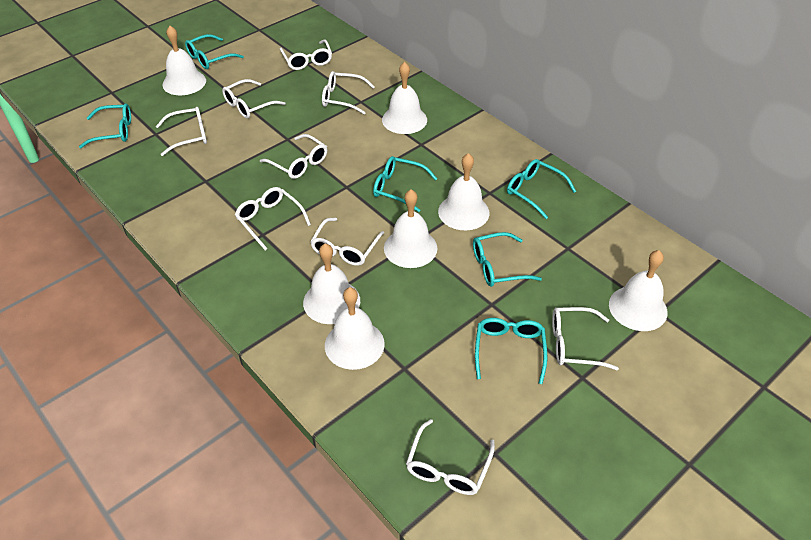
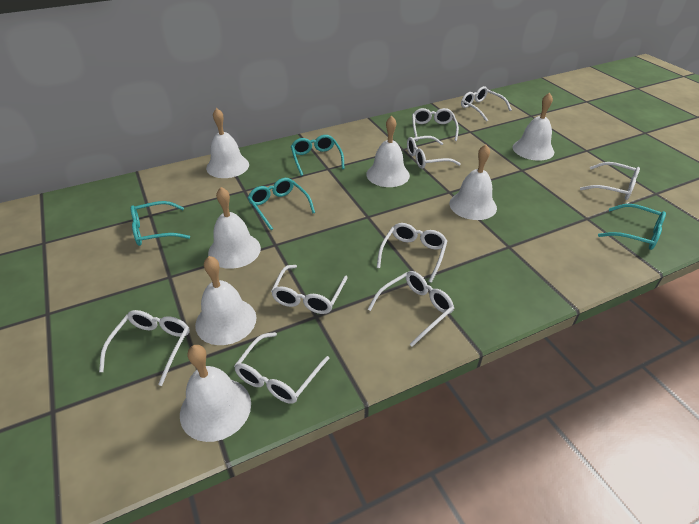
turquoise glasses: 6 -> 4

